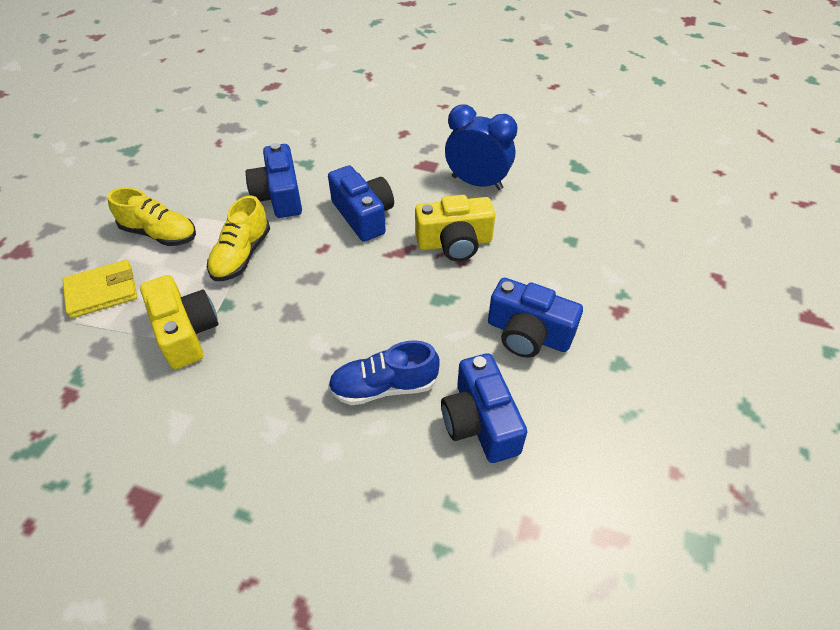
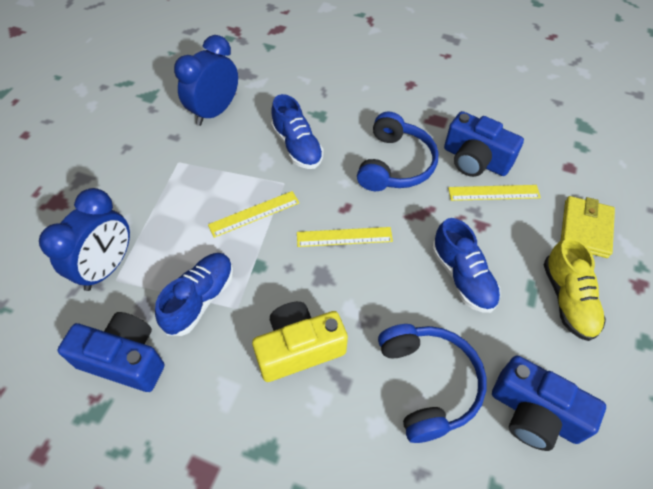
blue camera: 4 -> 3
blue clock: 1 -> 2
blue headphones: 0 -> 2
blue shoe: 1 -> 3
yellow camera: 2 -> 1
yellow ruler: 0 -> 3
yellow shoe: 2 -> 1

